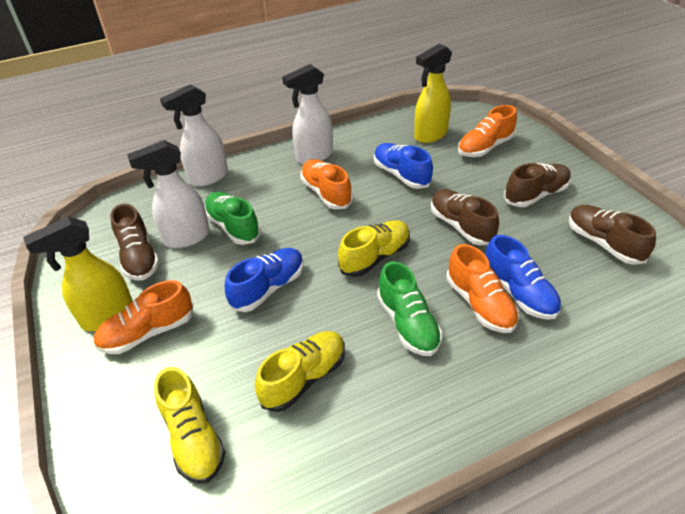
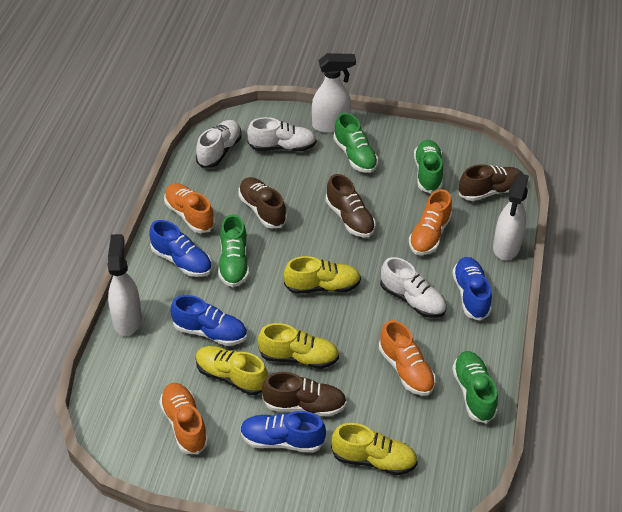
blue shoe: 3 -> 4
green shoe: 2 -> 4
white shoe: 0 -> 3
yellow shoe: 3 -> 4
yellow spray bottle: 2 -> 0

